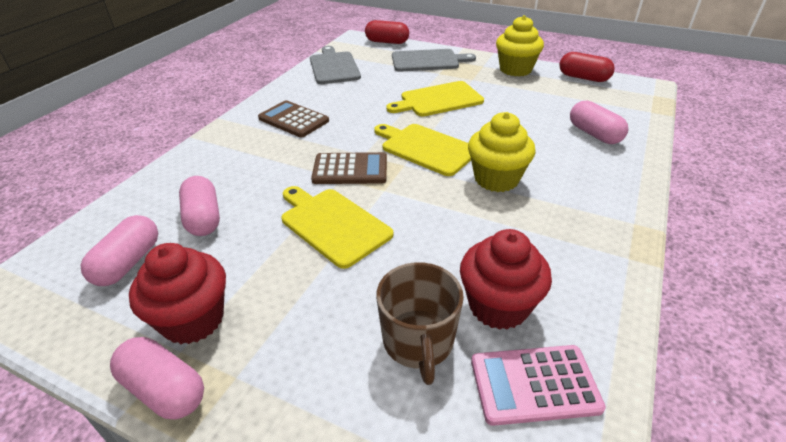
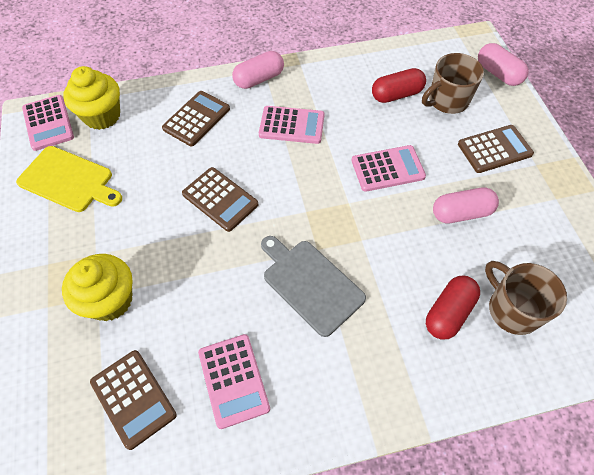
brown calculator: 2 -> 4
brown mug: 1 -> 2
grey cutting board: 2 -> 1
pink calculator: 1 -> 4
pink capsule: 4 -> 3
red cupcake: 2 -> 0
yellow cutting board: 3 -> 1

